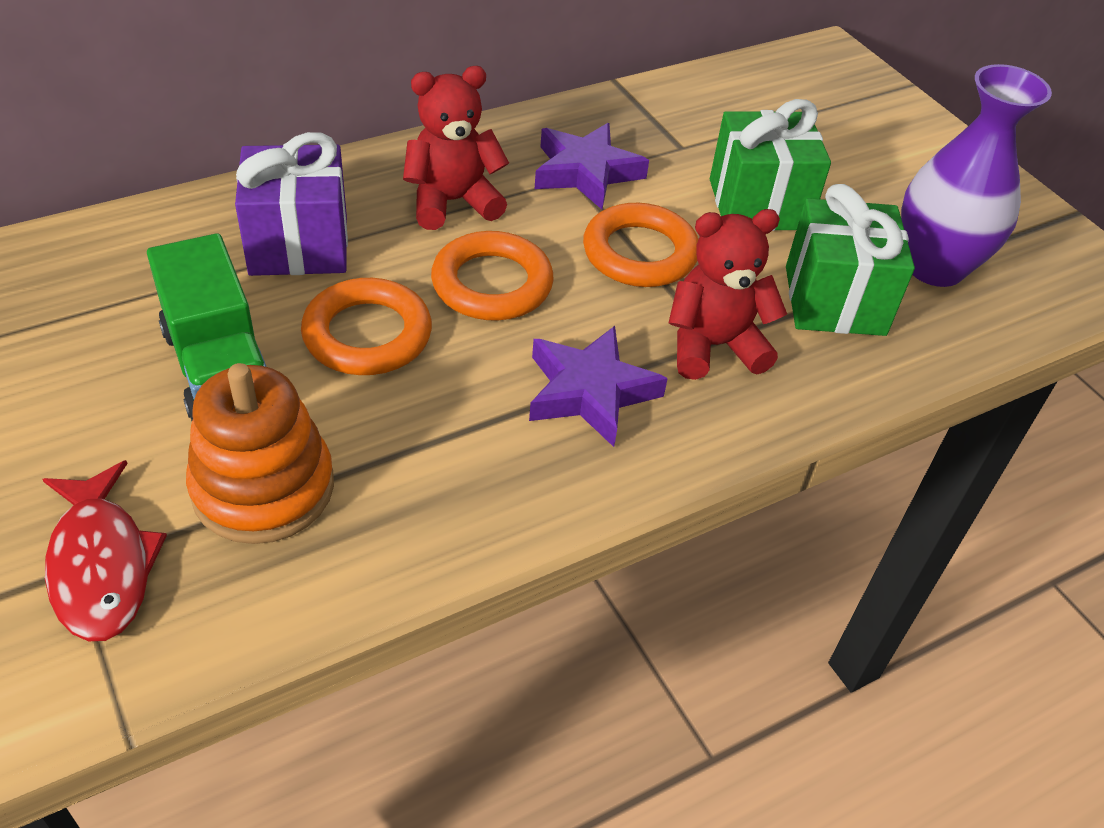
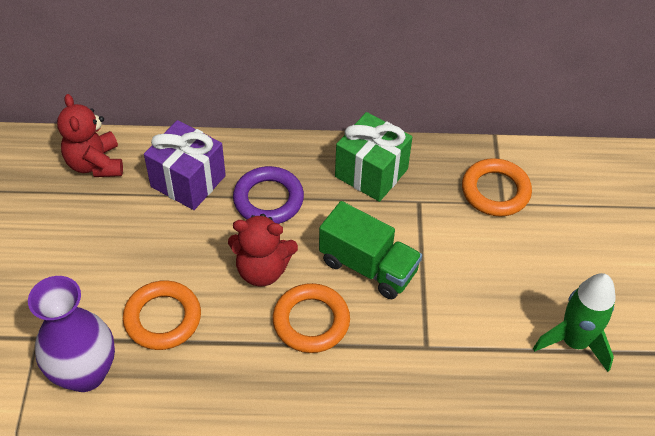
green gift: 2 -> 1
green rocket: 0 -> 1
orange stacking toy: 1 -> 0
purple ring: 0 -> 1
purple star: 2 -> 0
red fish: 1 -> 0

